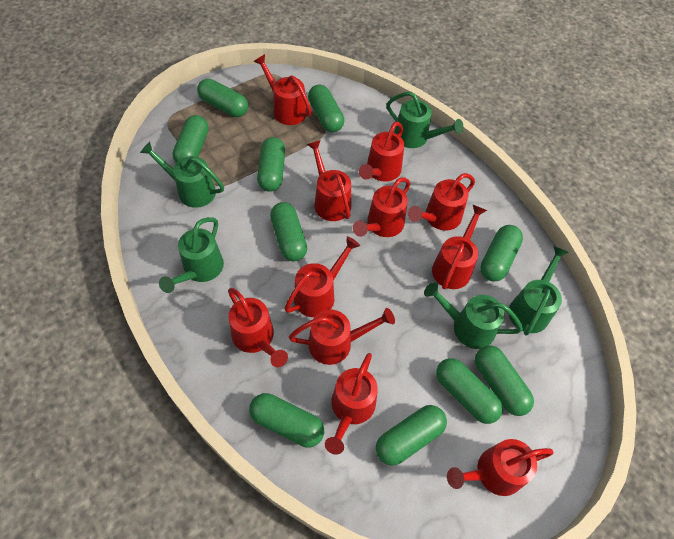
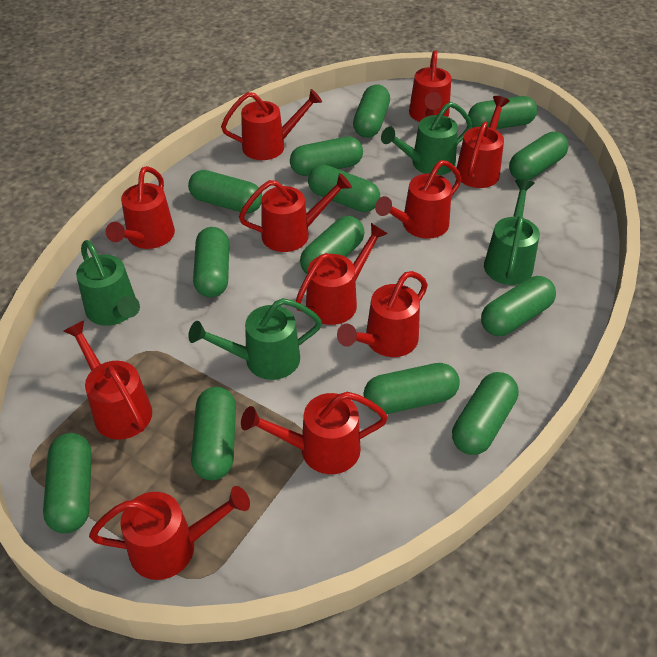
green capsule: 10 -> 13
green watering can: 5 -> 4

